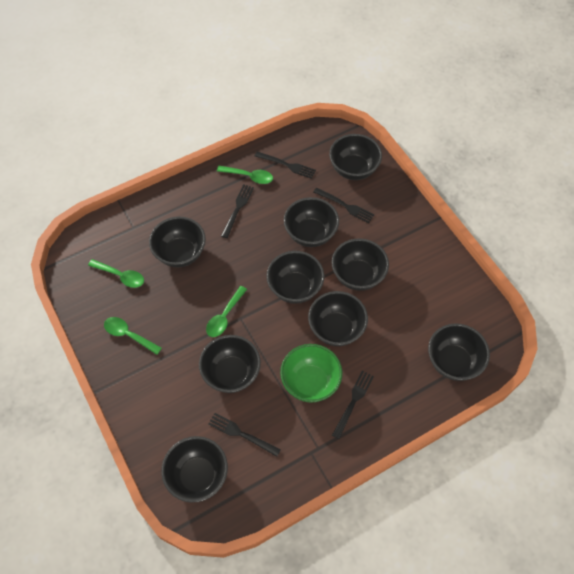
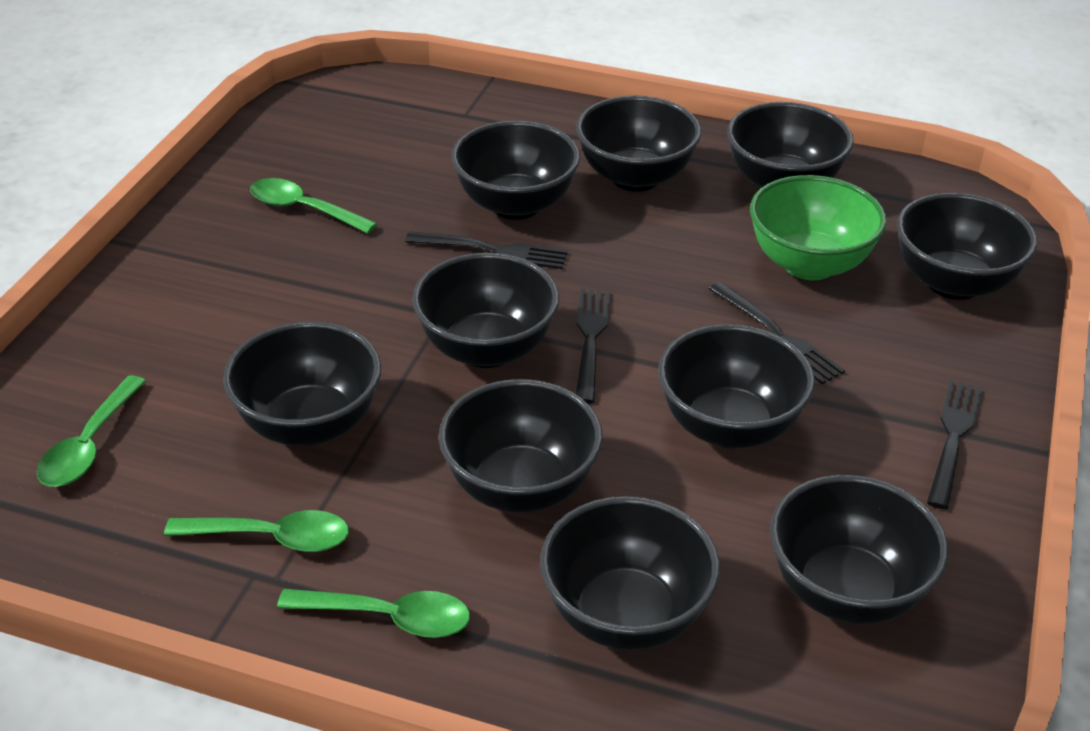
black bowl: 9 -> 10
black fork: 5 -> 4

